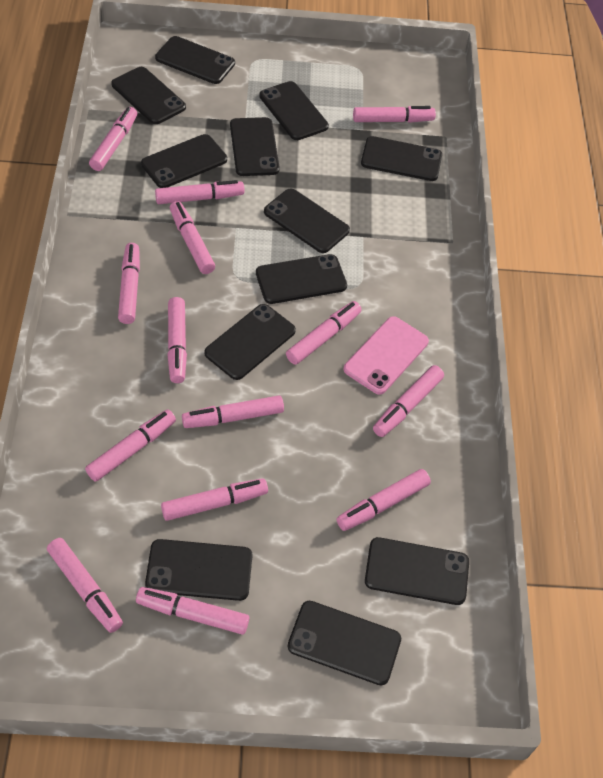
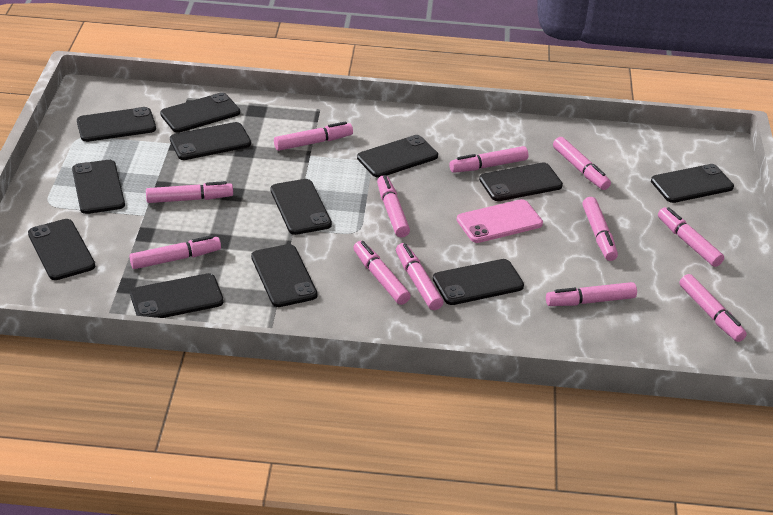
pink marker: 14 -> 12

